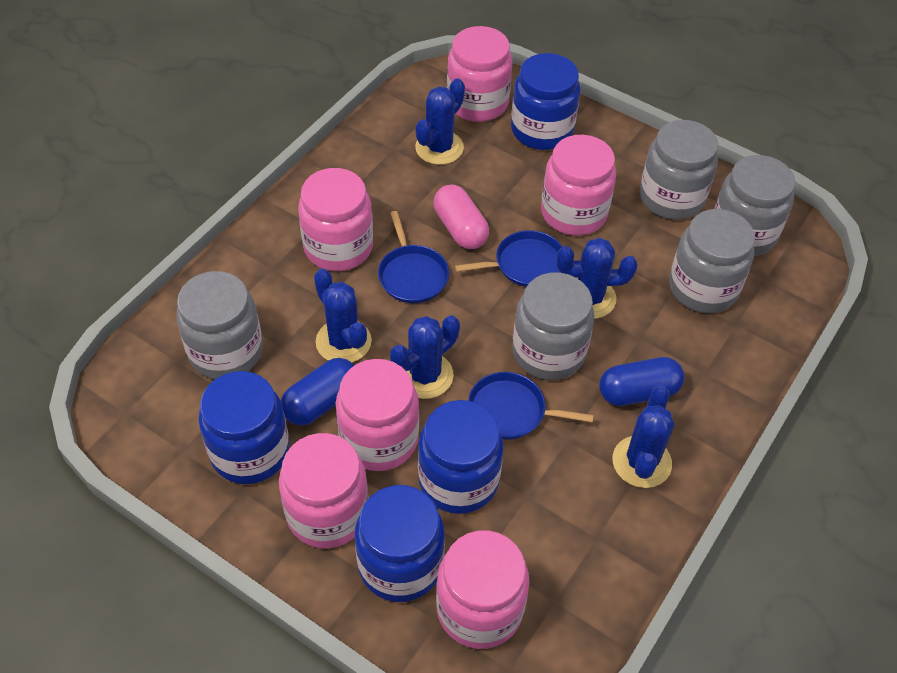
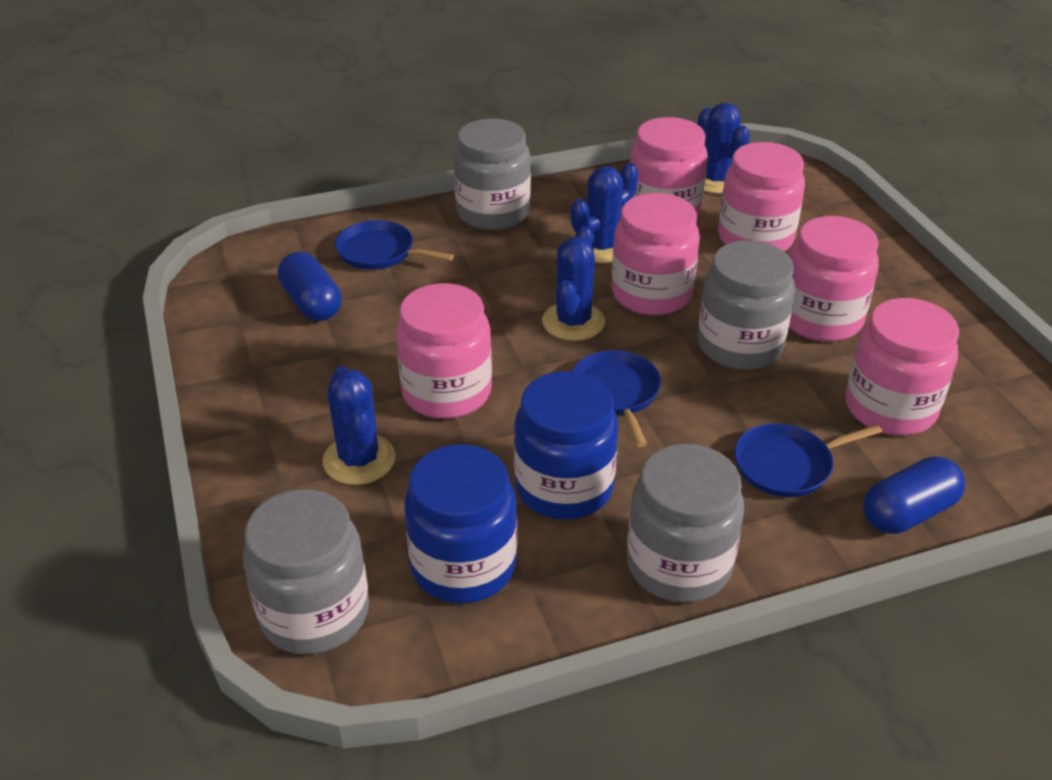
blue cactus: 5 -> 4
blue jar: 4 -> 2
grey jar: 5 -> 4
pink capsule: 1 -> 0

